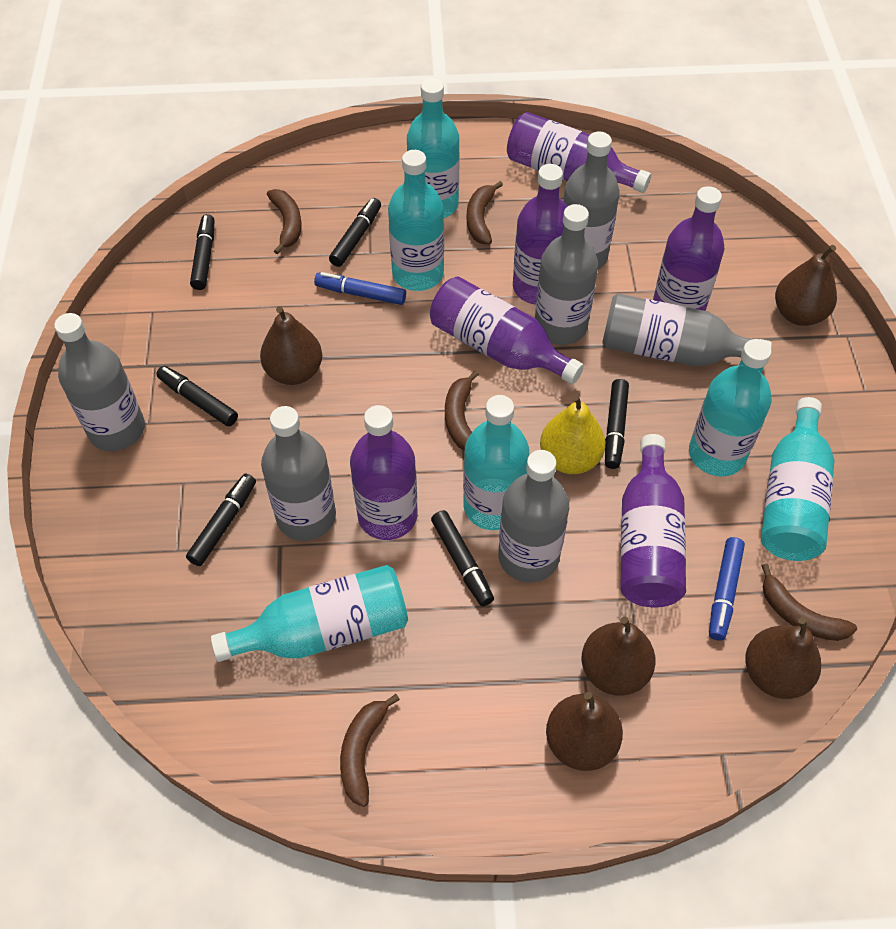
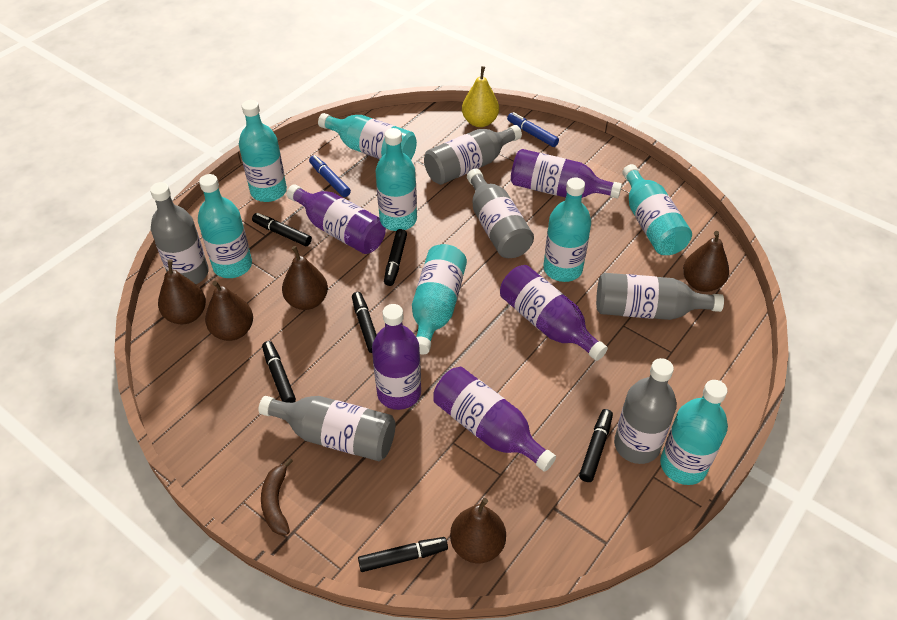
brown banana: 5 -> 1
purple bottle: 6 -> 5
turquoise bottle: 6 -> 8

